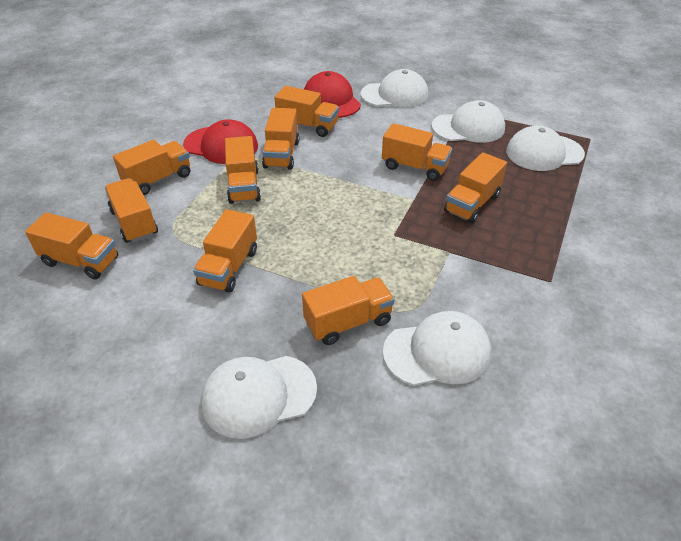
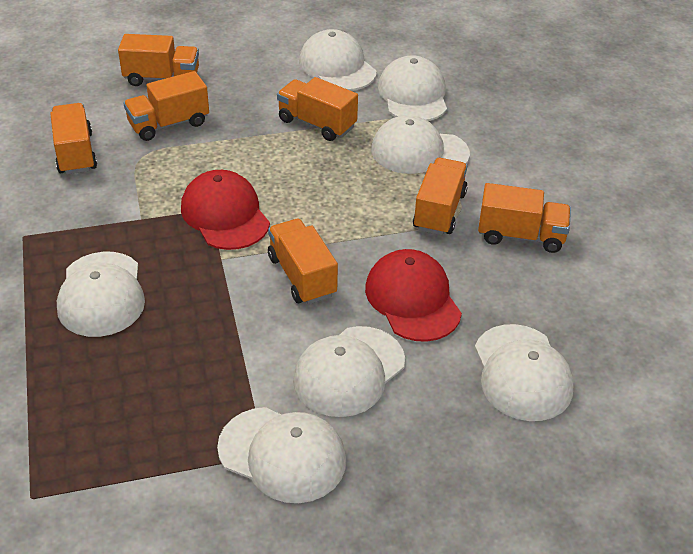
orange truck: 10 -> 7
white cap: 5 -> 7

